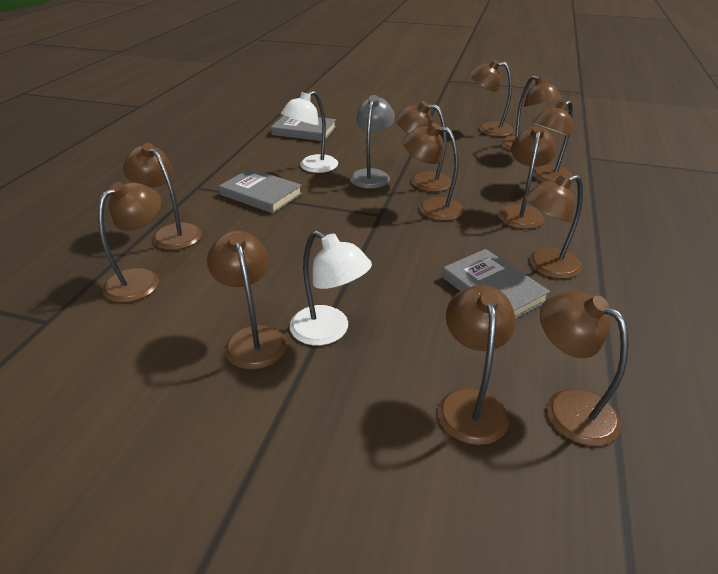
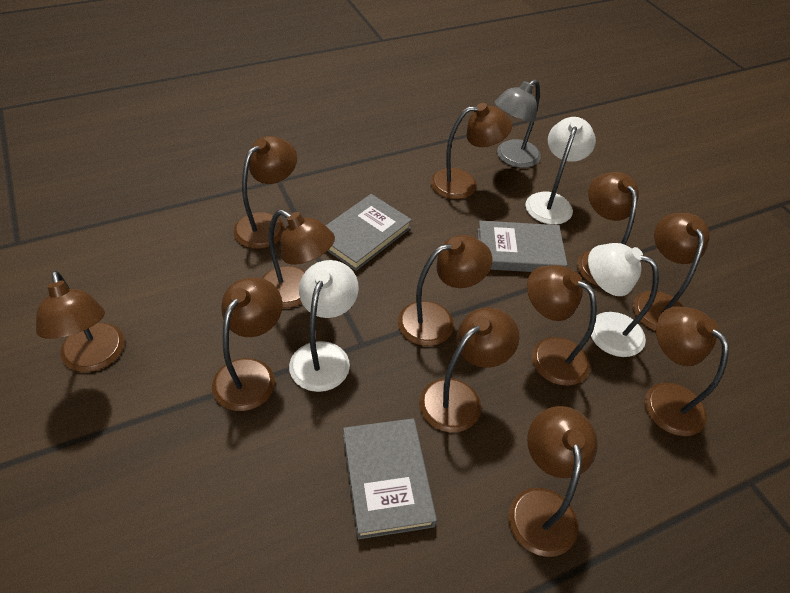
white lamp: 2 -> 3

